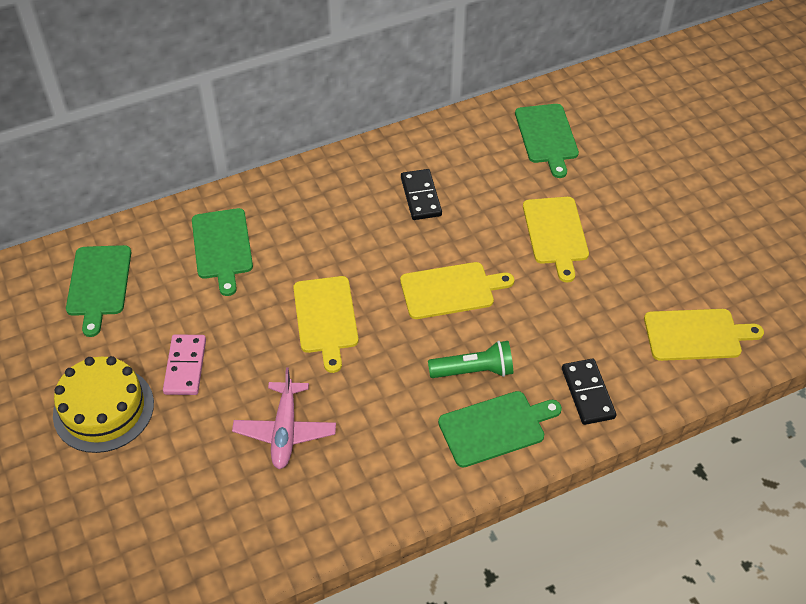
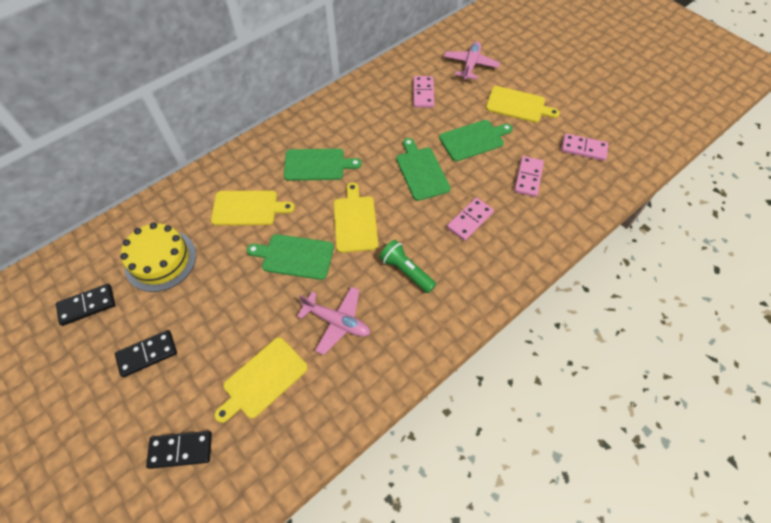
black domino: 2 -> 3
pink domino: 1 -> 4
pink plane: 1 -> 2

